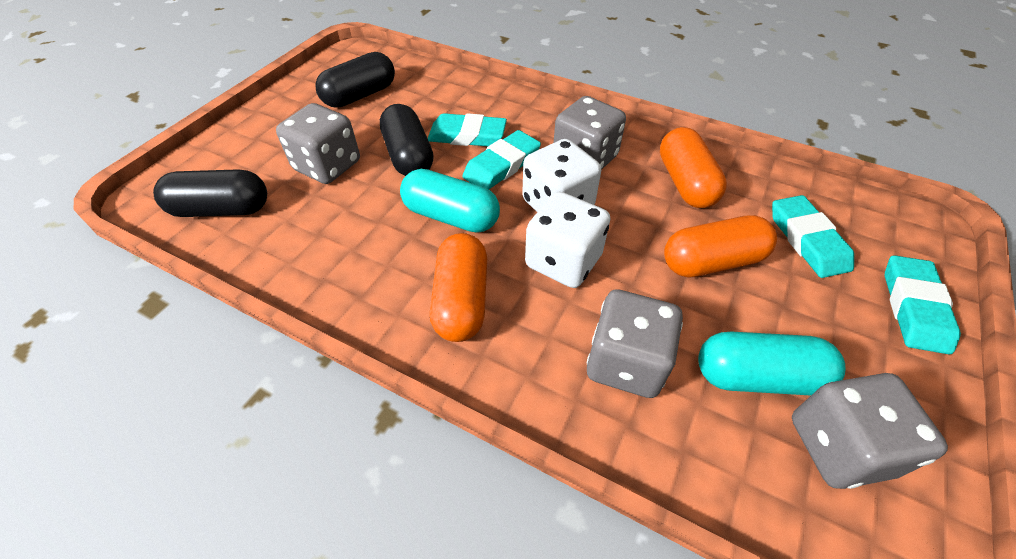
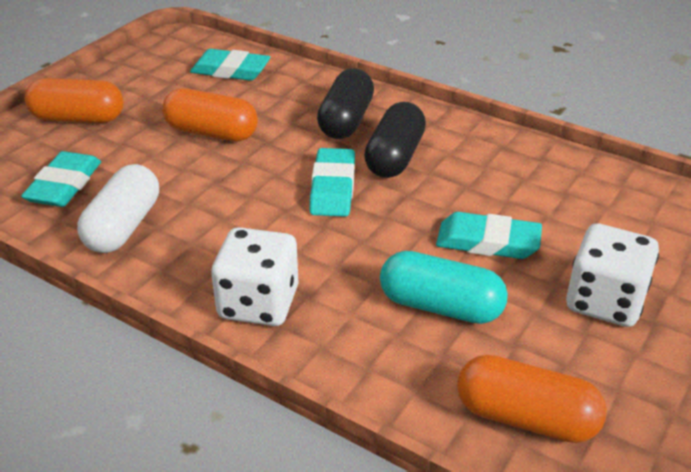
black capsule: 3 -> 2
grey dice: 4 -> 0
turquoise capsule: 2 -> 1
white capsule: 0 -> 1

